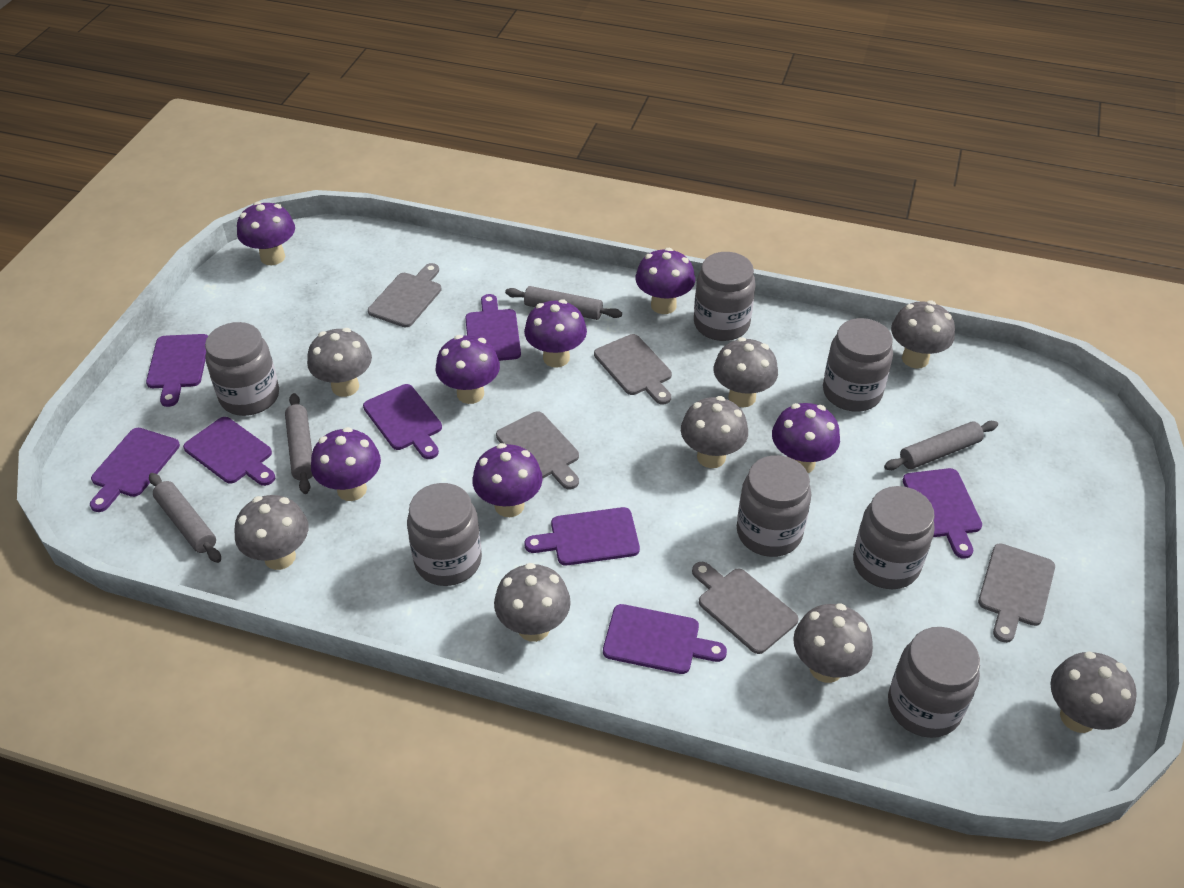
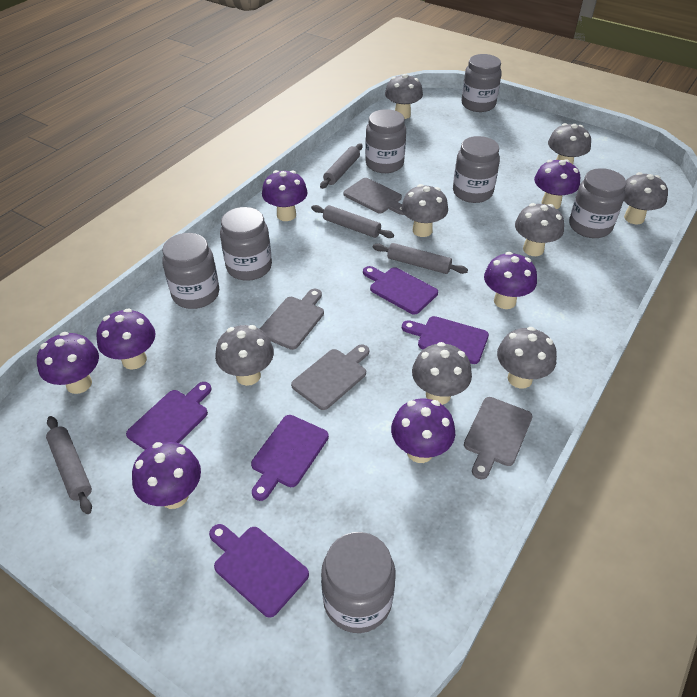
grey cutting board: 5 -> 4
purple cutting board: 8 -> 5

